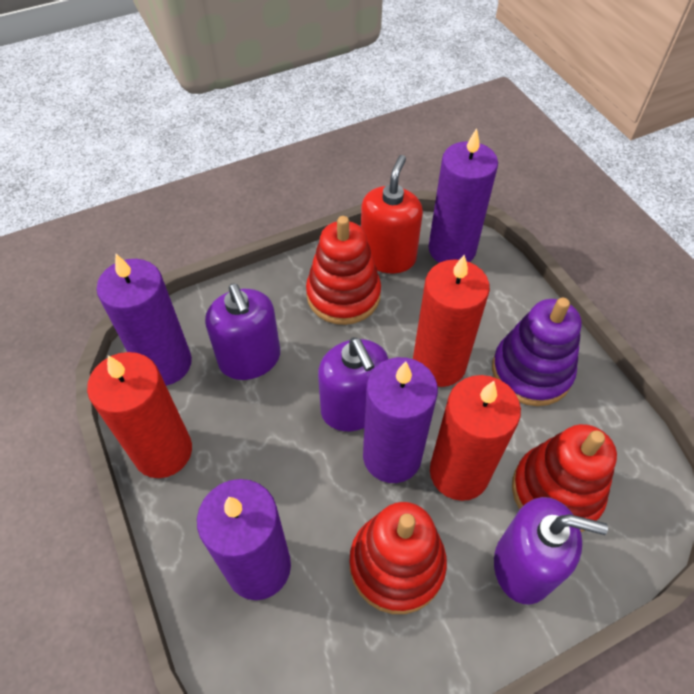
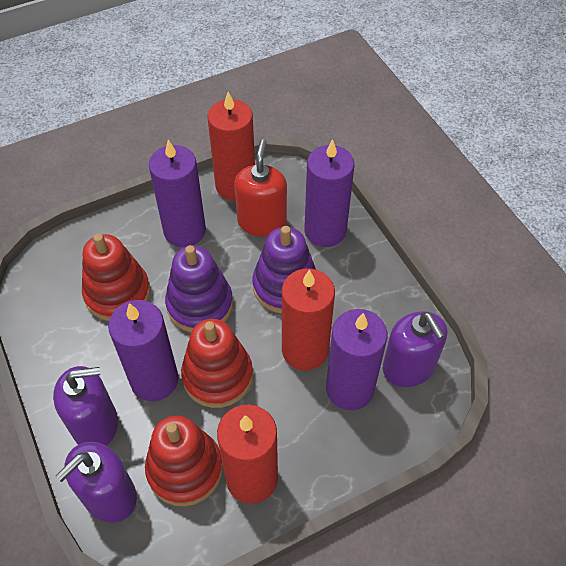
purple stacking toy: 1 -> 2

